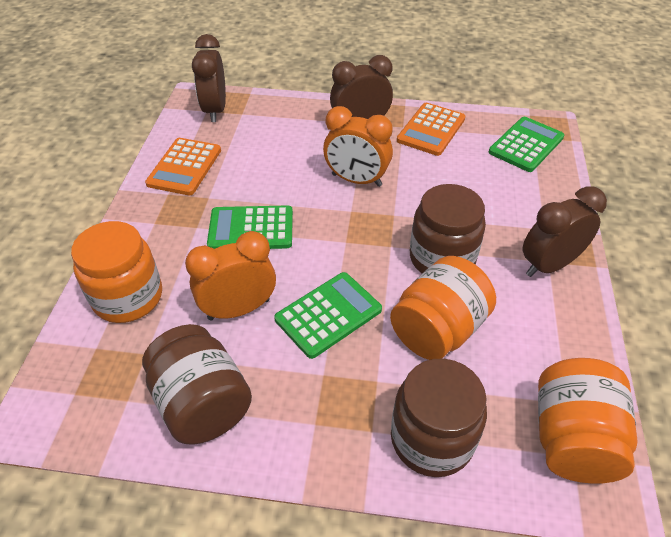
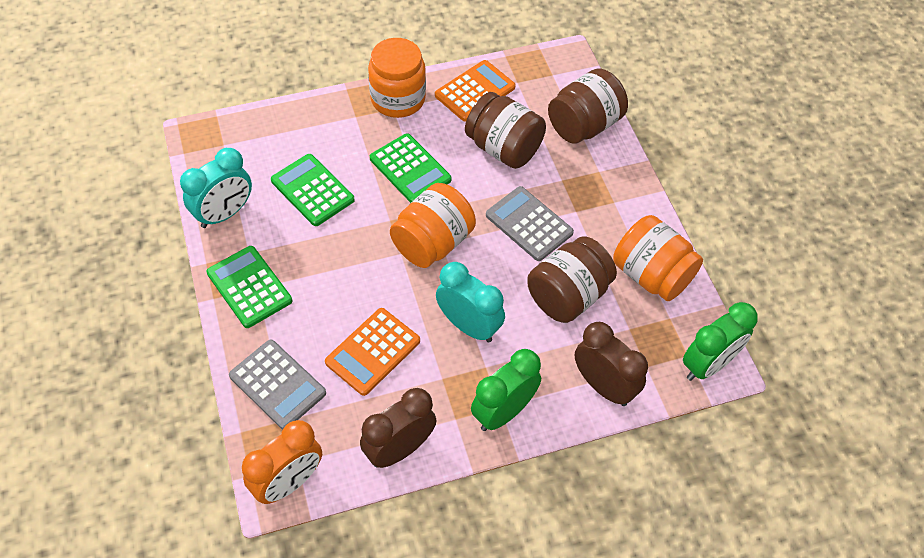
brown clock: 3 -> 2
green clock: 0 -> 2
grey calculator: 0 -> 2
orange clock: 2 -> 1
turquoise clock: 0 -> 2

